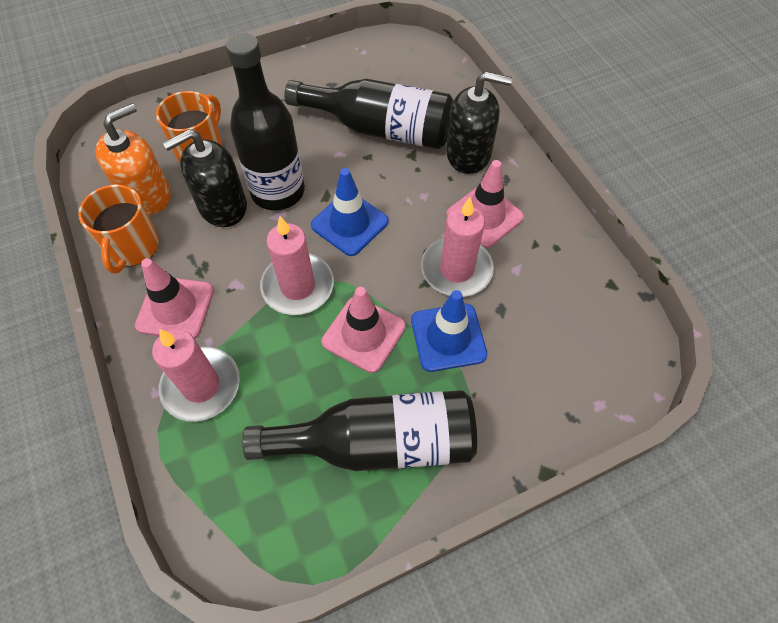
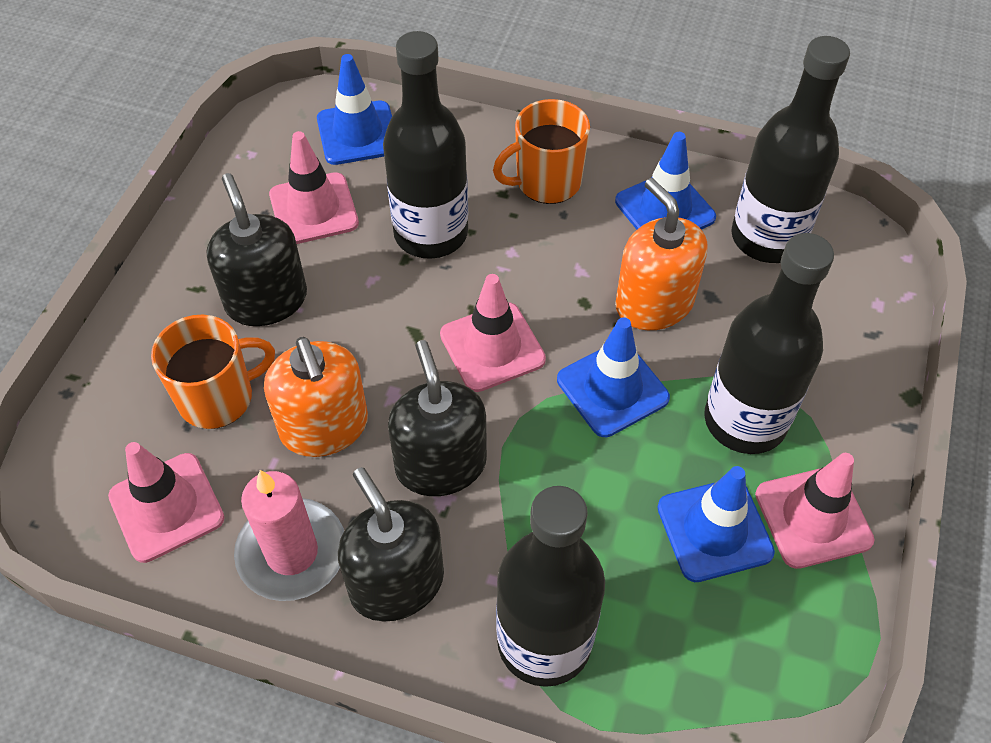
black bottle: 3 -> 4
black soap dispenser: 2 -> 3
blue traffic cone: 2 -> 4
orange soap dispenser: 1 -> 2
pink candle: 3 -> 1
pink traffic cone: 3 -> 4

